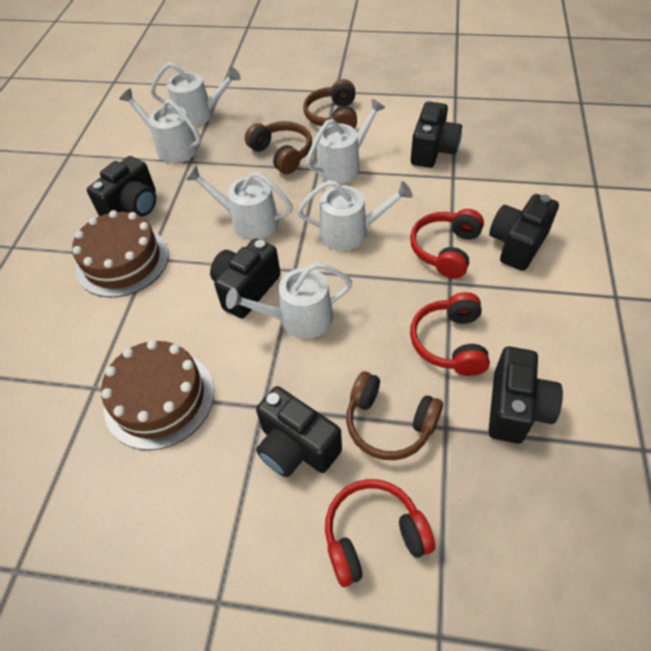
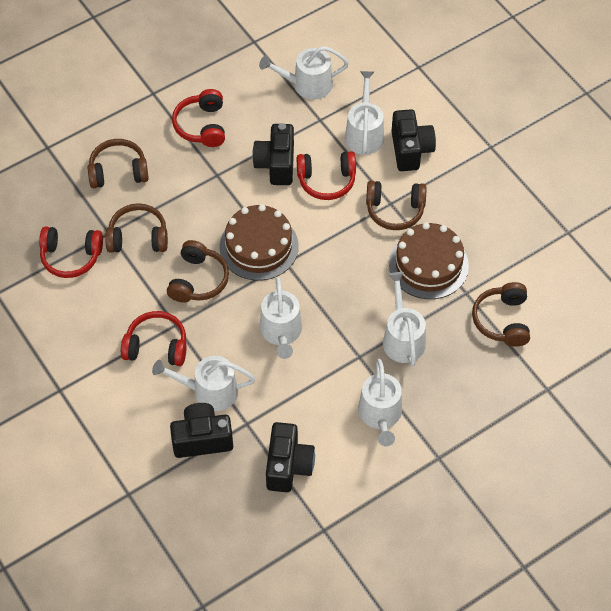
black camera: 6 -> 4
brown headphones: 3 -> 5
red headphones: 3 -> 4

